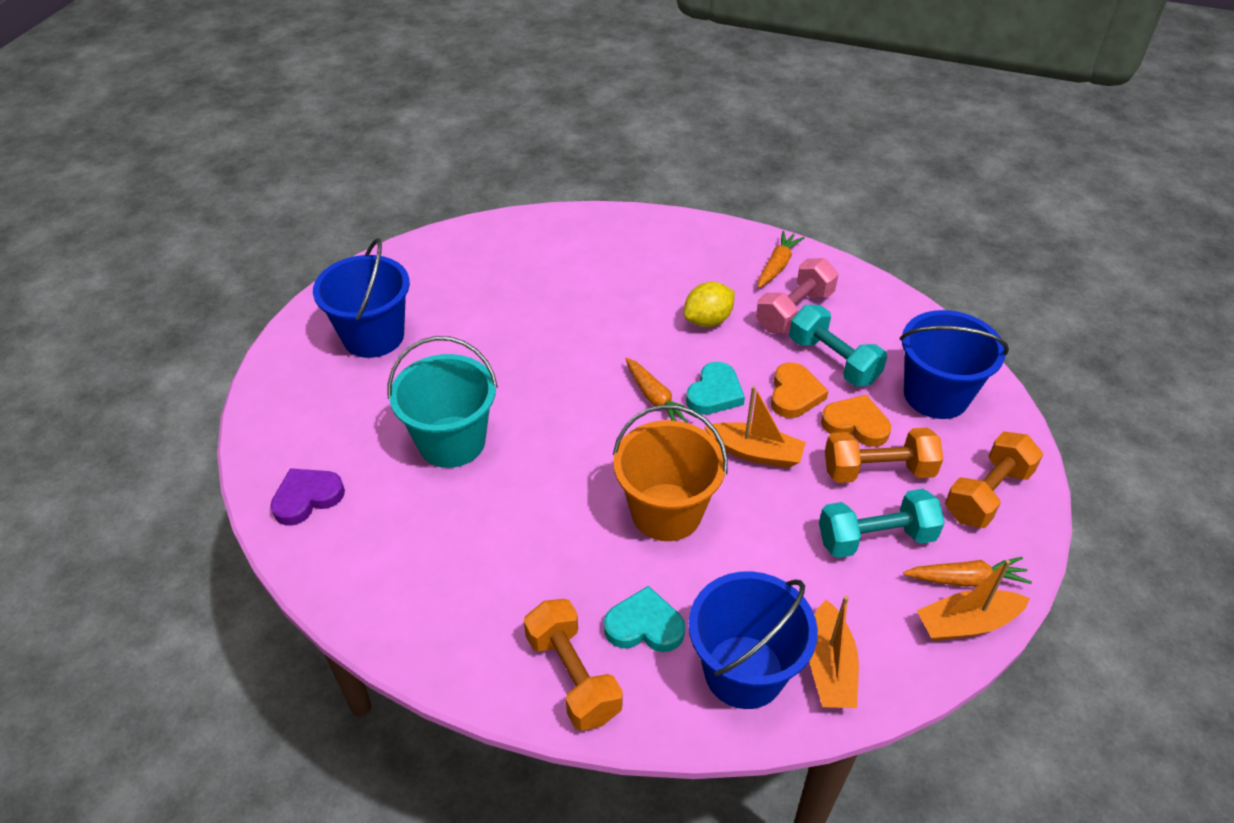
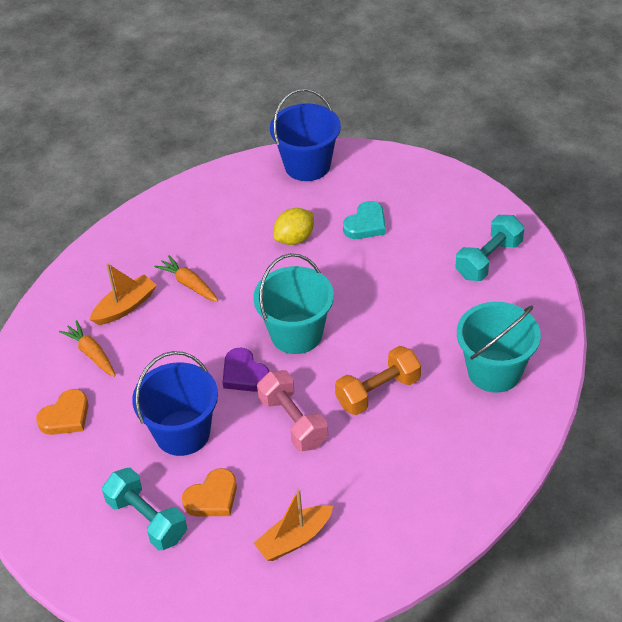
blue bucket: 3 -> 2
orange boat: 3 -> 2
orange bucket: 1 -> 0
orange carrot: 3 -> 2
orange dumbbell: 3 -> 1
turquoise bucket: 1 -> 2
turquoise heart: 2 -> 1

